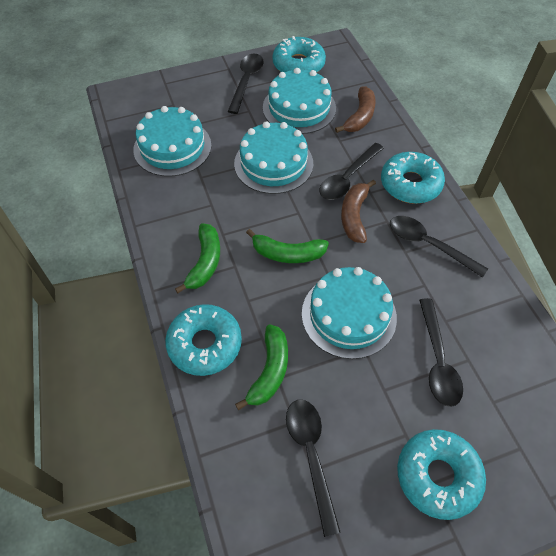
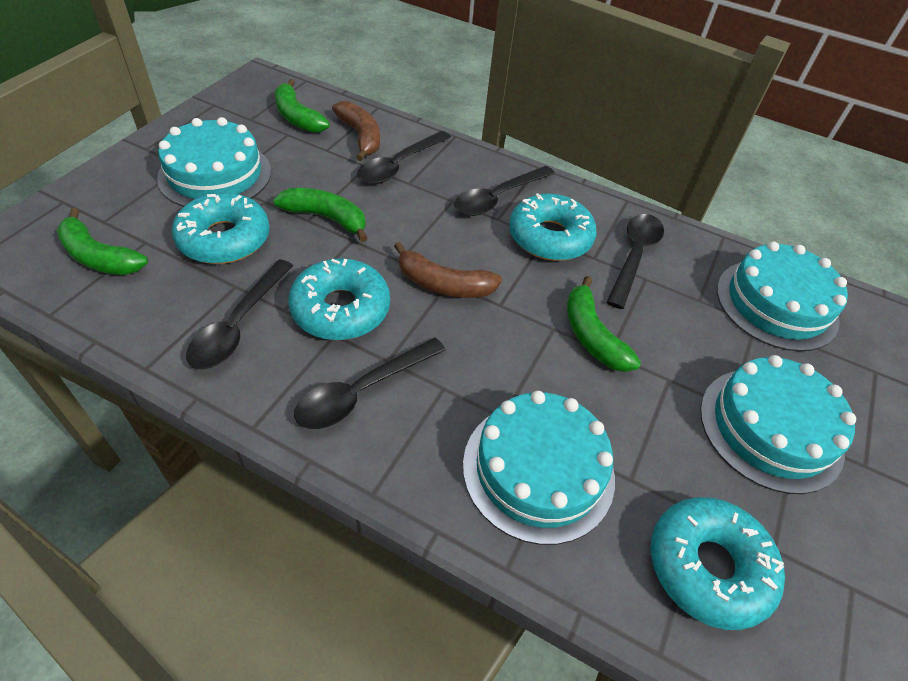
green banana: 3 -> 4

